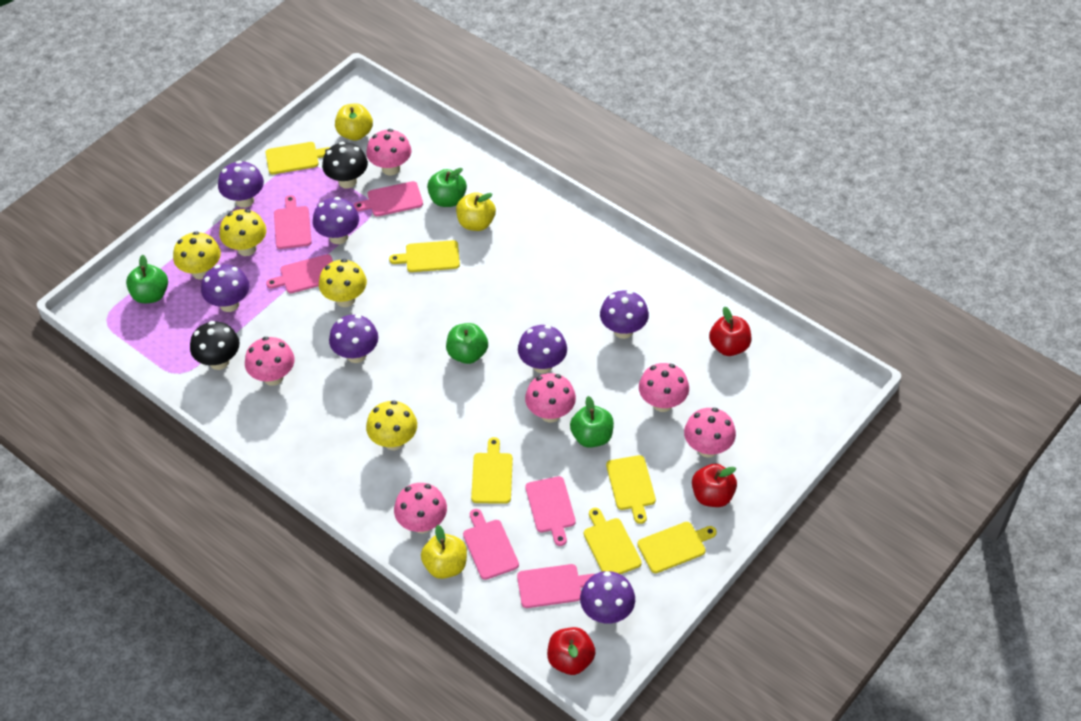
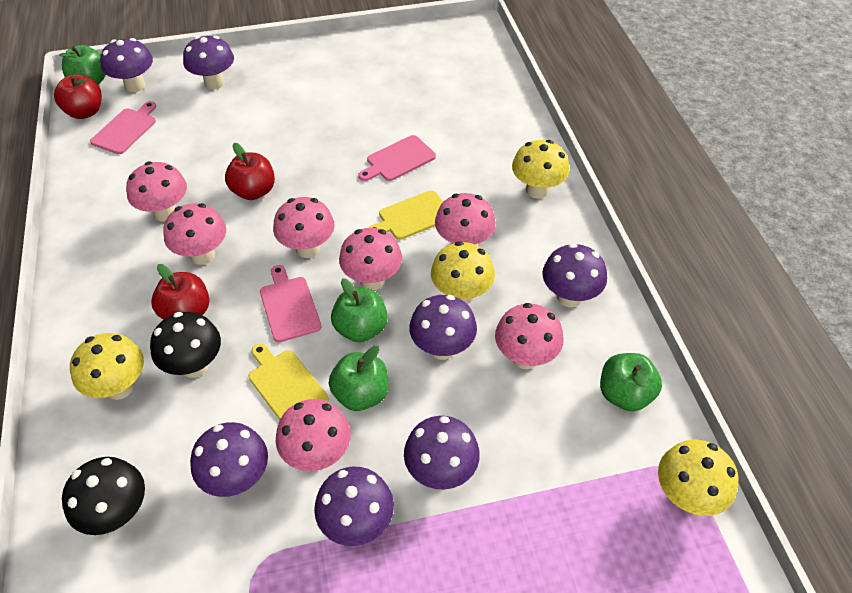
pink cutting board: 6 -> 3
pink mushroom: 6 -> 7
yellow apple: 3 -> 0
yellow cutting board: 6 -> 2

